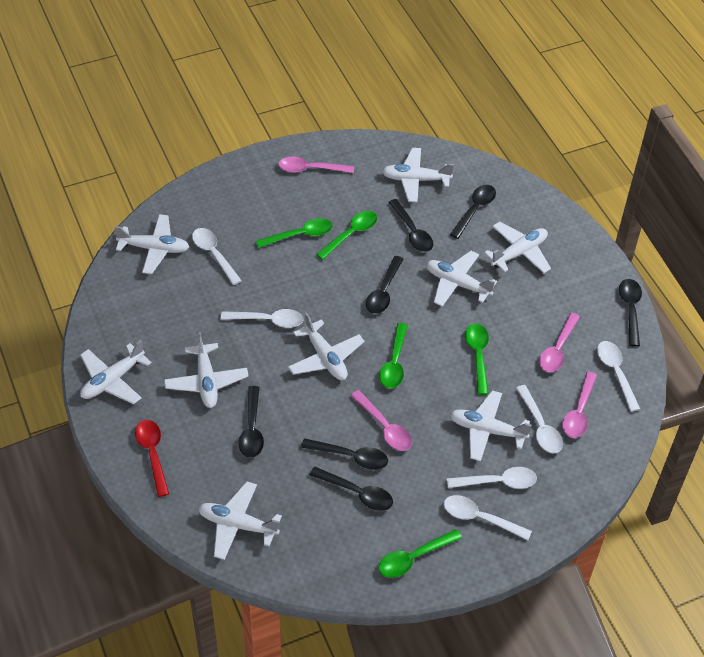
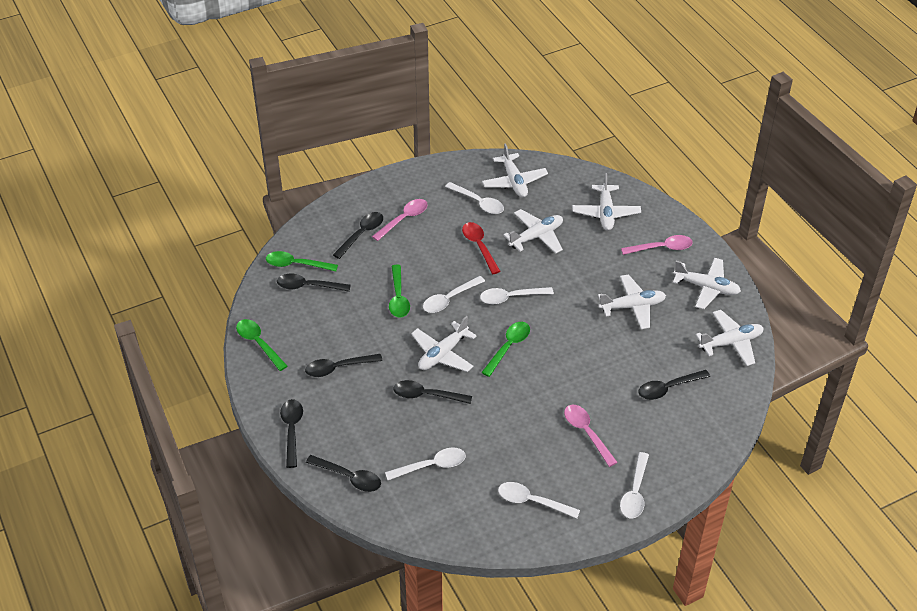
green spoon: 5 -> 4
pink spoon: 4 -> 3
white plane: 9 -> 7

